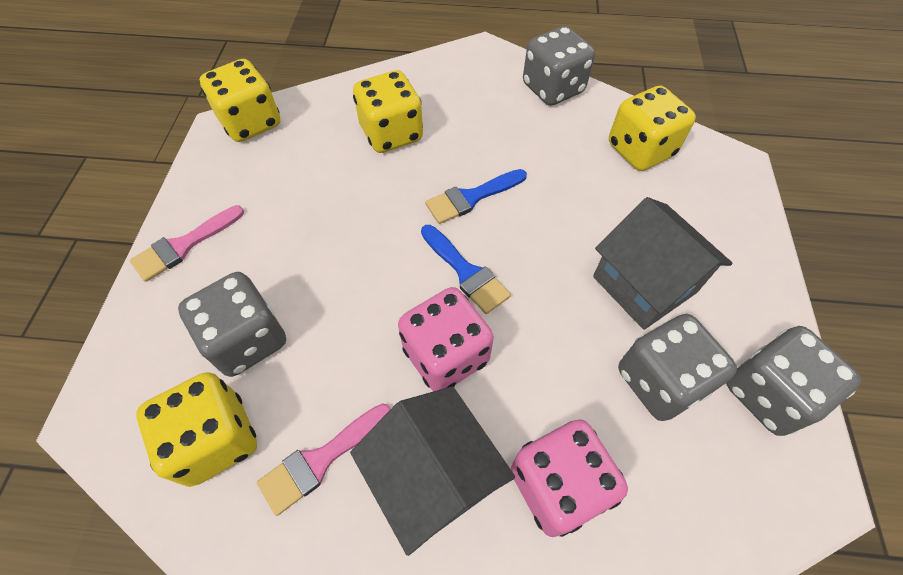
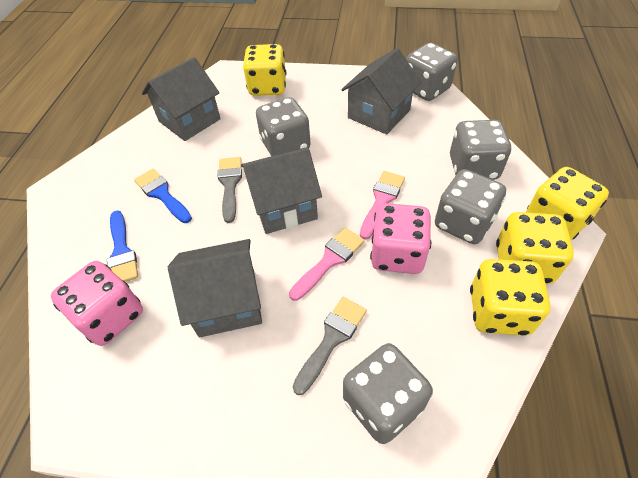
grey brush: 0 -> 2
grey dice: 4 -> 5
grey house: 2 -> 4

